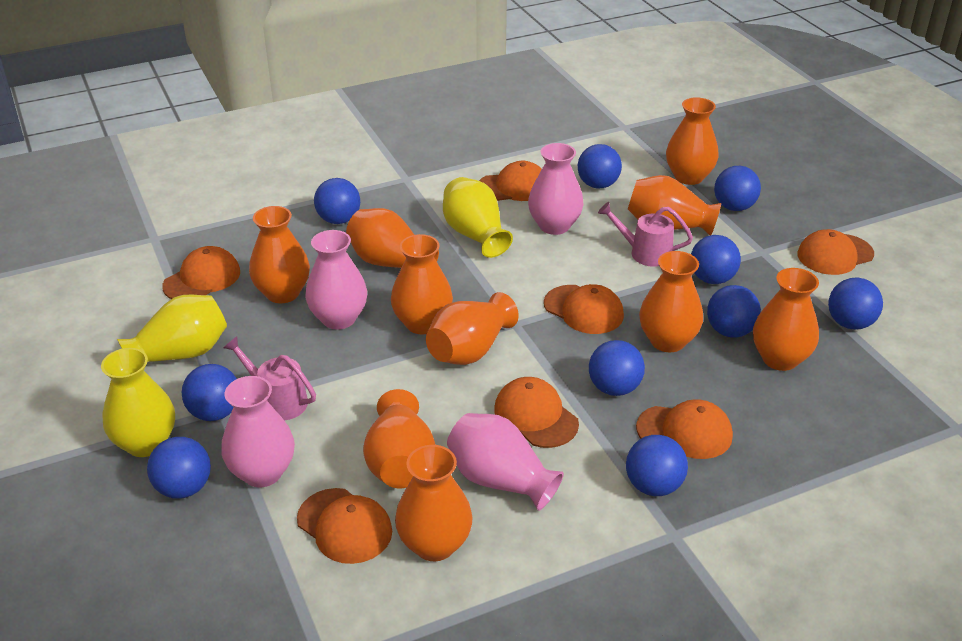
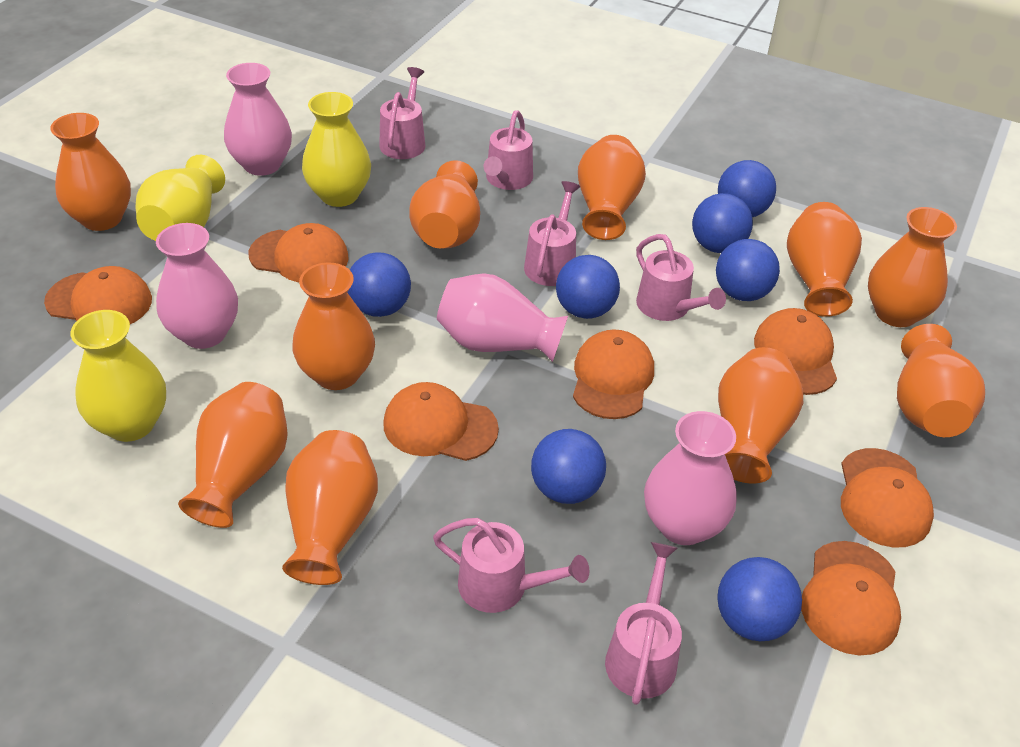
blue ball: 10 -> 7
pink watering can: 2 -> 6

